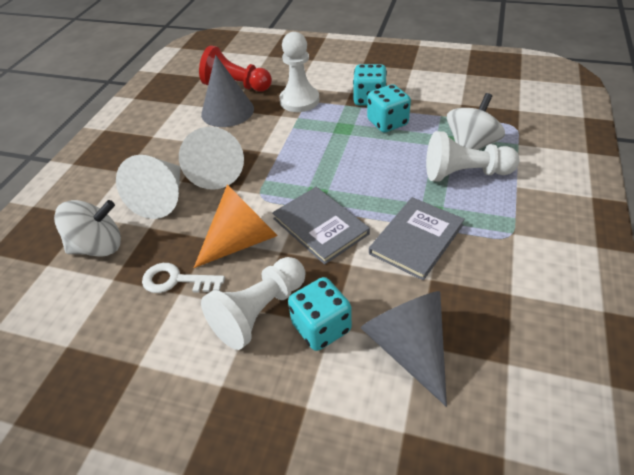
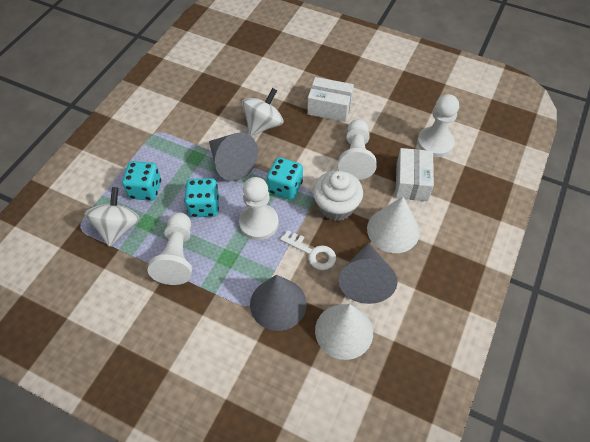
grey book: 2 -> 0
grey cone: 2 -> 3
orange cone: 1 -> 0
red pawn: 1 -> 0
white box: 0 -> 2
white cupcake: 0 -> 1
white pawn: 3 -> 4

